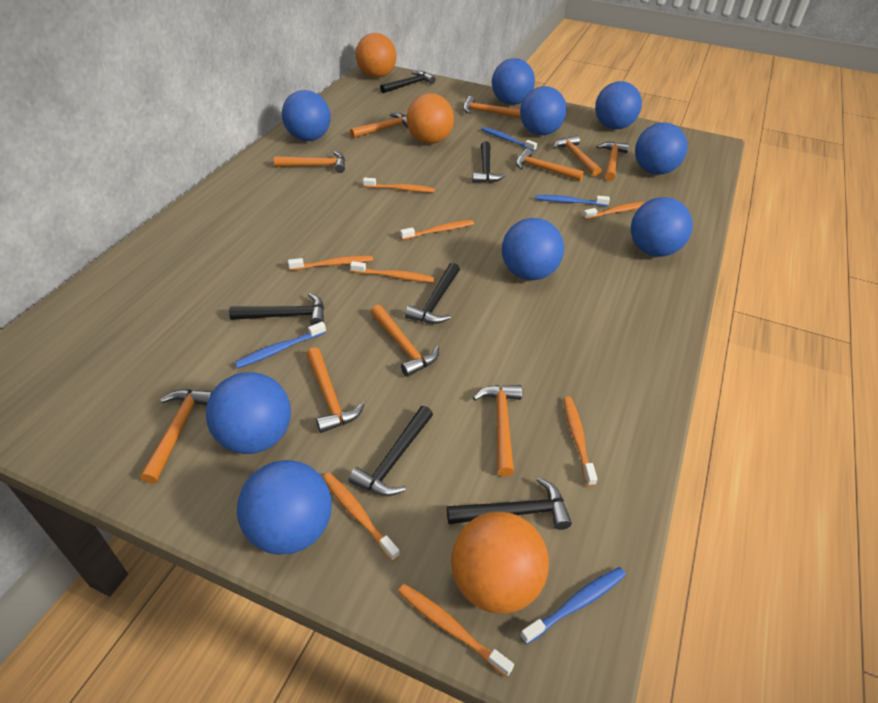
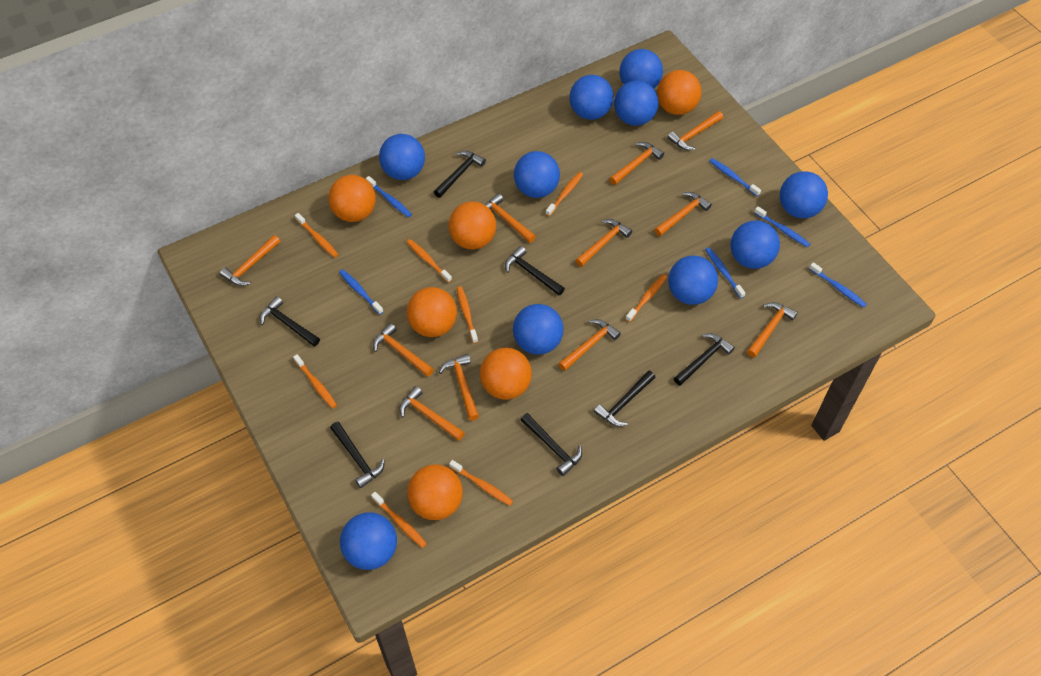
black hammer: 6 -> 7
blue ball: 9 -> 10
blue toothbrush: 4 -> 6
orange ball: 3 -> 6
orange hammer: 10 -> 11

